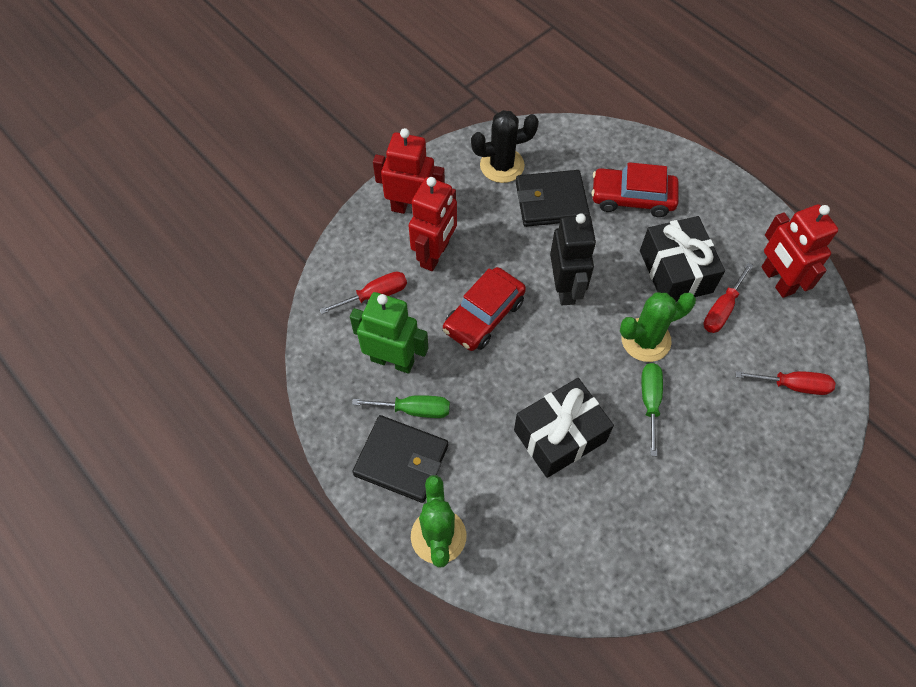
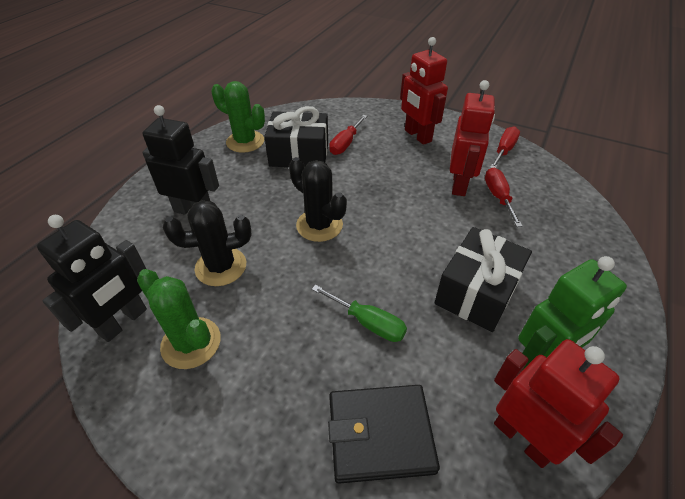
black cactus: 1 -> 2
black robot: 1 -> 2
black wallet: 2 -> 1
green screwdriver: 2 -> 1
red car: 2 -> 0

